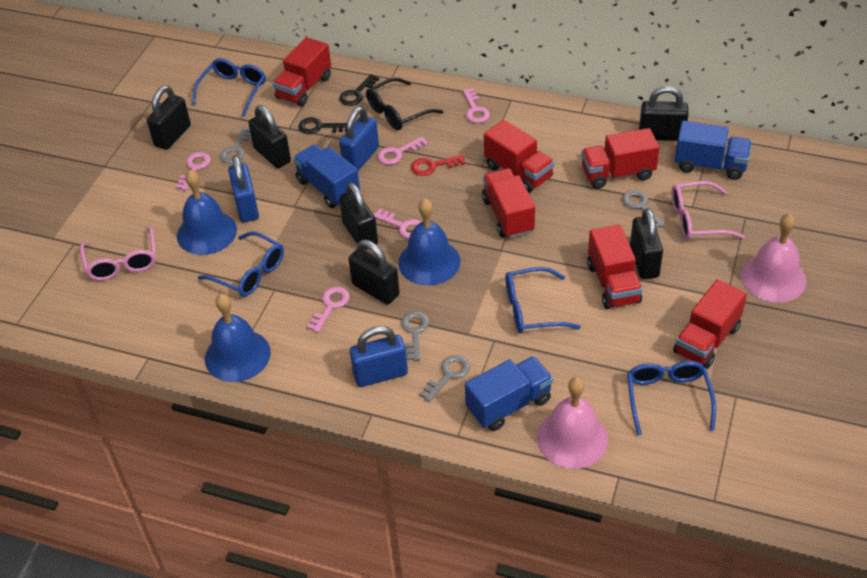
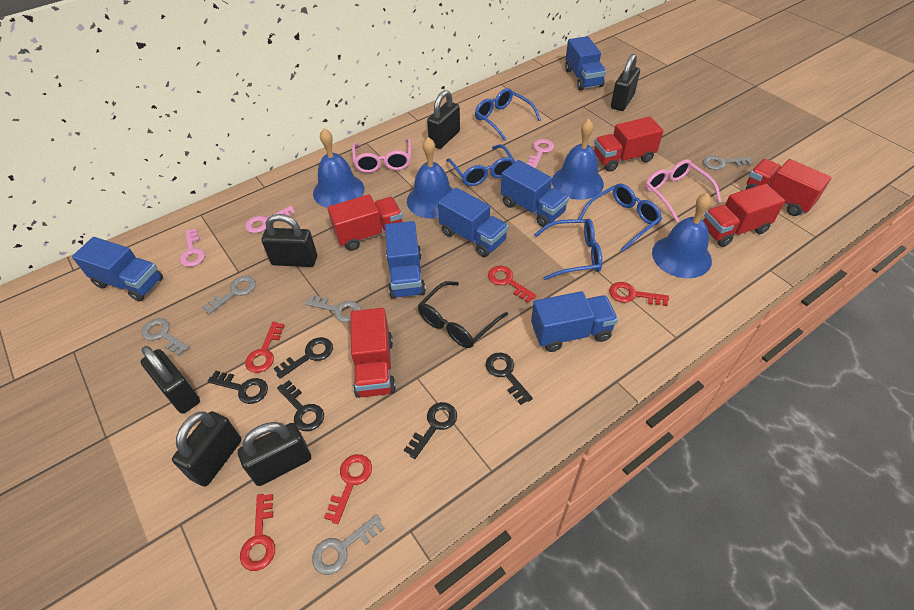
black key: 2 -> 5
blue bell: 3 -> 4
blue padlock: 3 -> 0
blue truck: 3 -> 6
grey key: 4 -> 5
pink bell: 2 -> 0
pink key: 5 -> 3
red key: 1 -> 5
red truck: 6 -> 5

